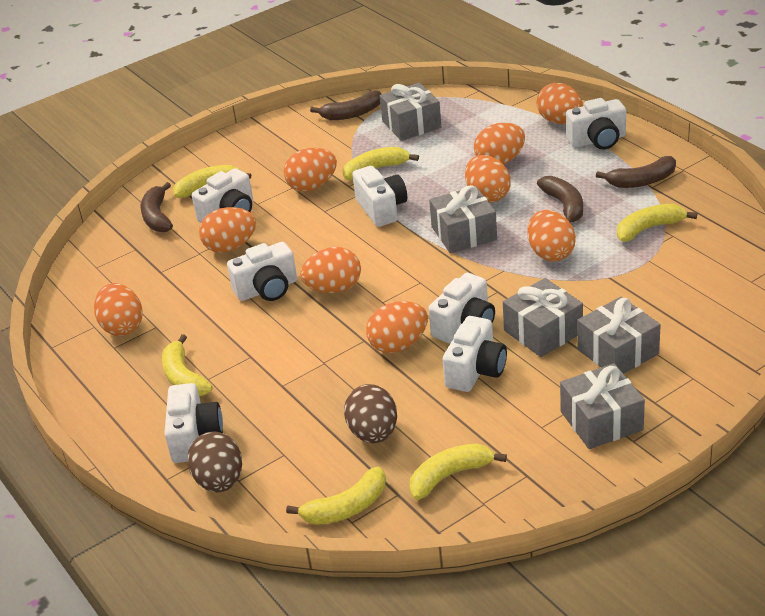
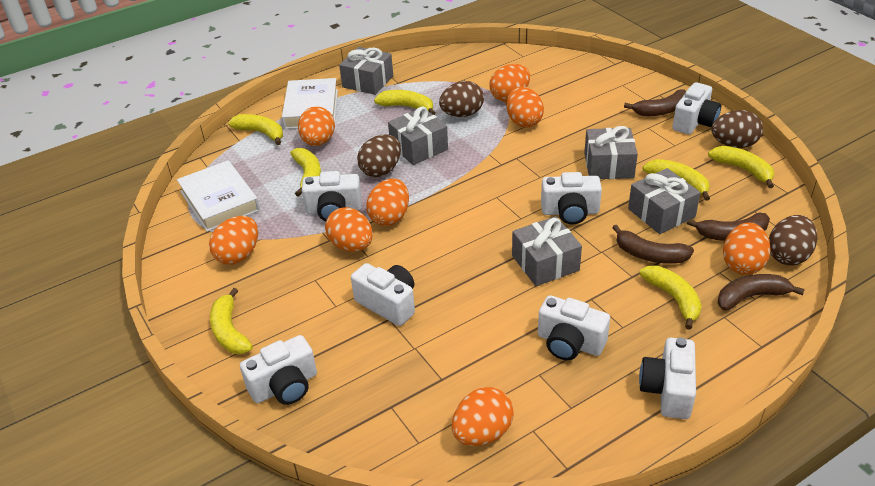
brown egg: 2 -> 4
orange egg: 9 -> 8
white book: 0 -> 2
yellow banana: 6 -> 7

